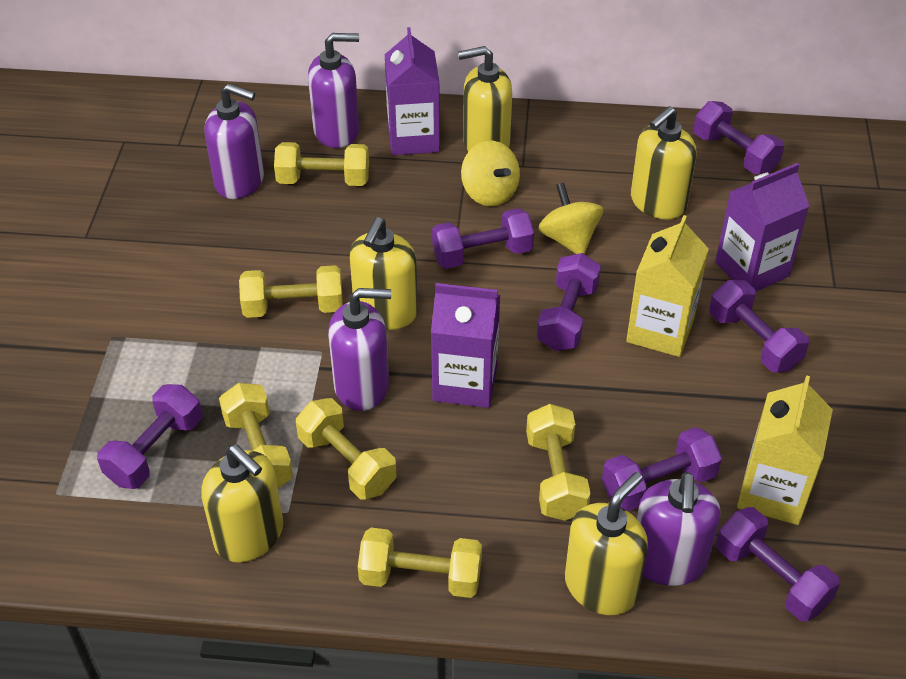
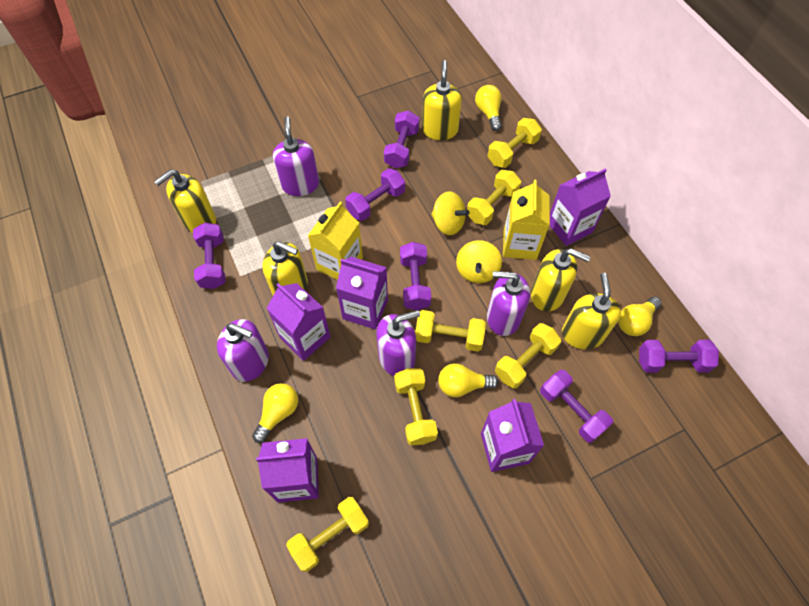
purple carton: 3 -> 5
purple dumbbell: 7 -> 6
yellow light bulb: 0 -> 4

